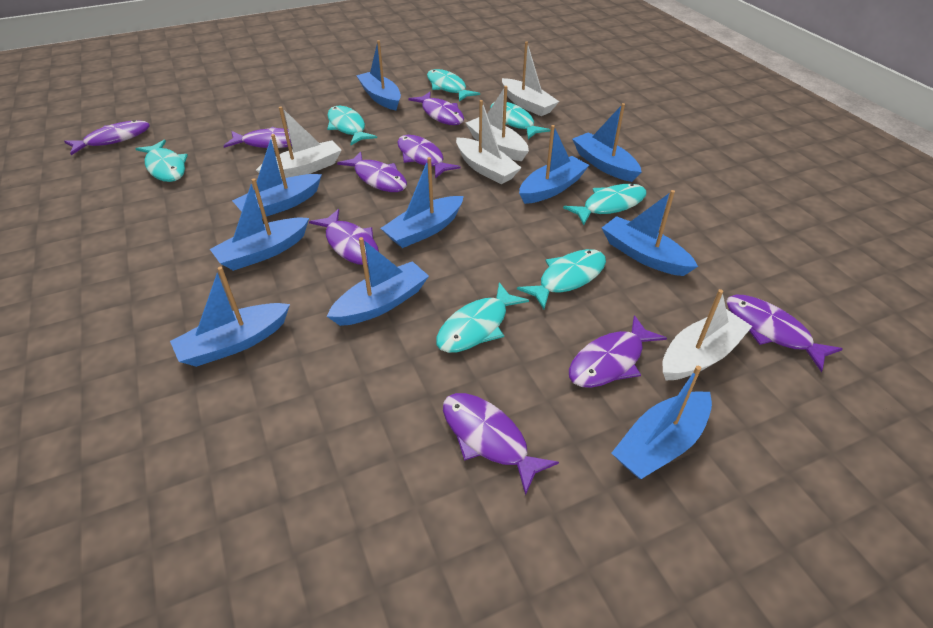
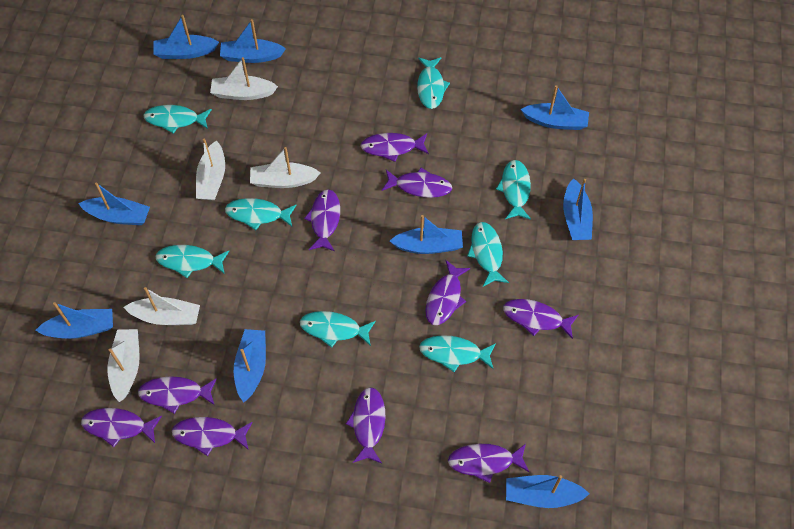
blue boat: 10 -> 9
purple fish: 9 -> 10
turquoise fish: 7 -> 8

